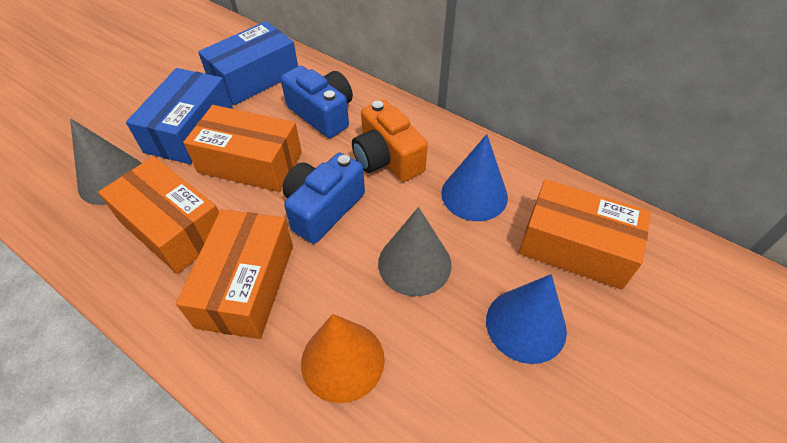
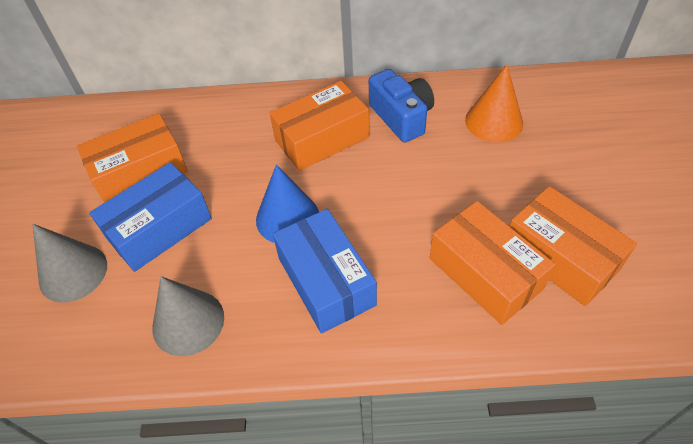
blue camera: 2 -> 1
blue cone: 2 -> 1
orange camera: 1 -> 0

